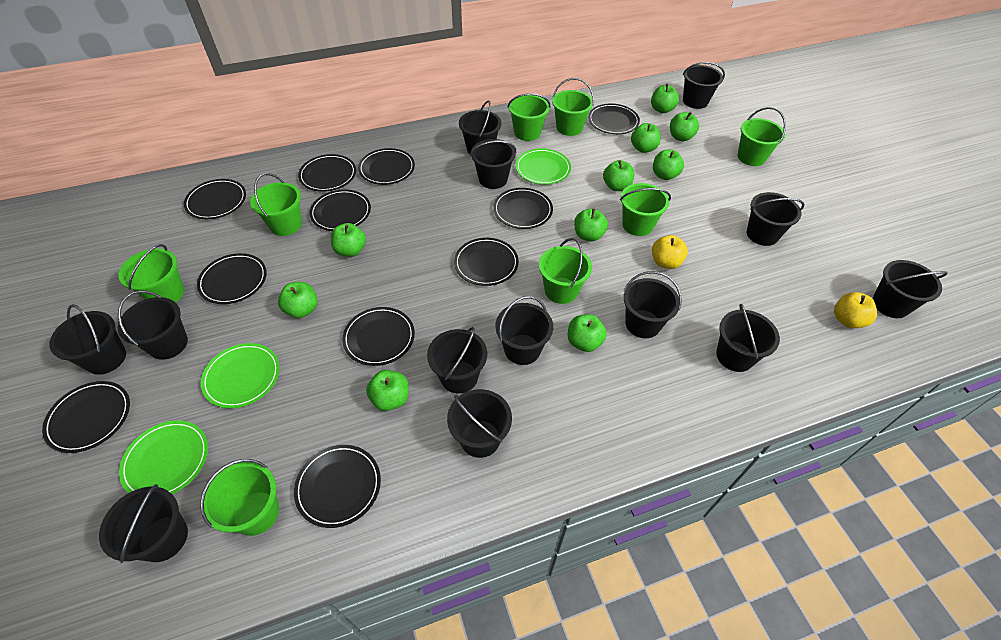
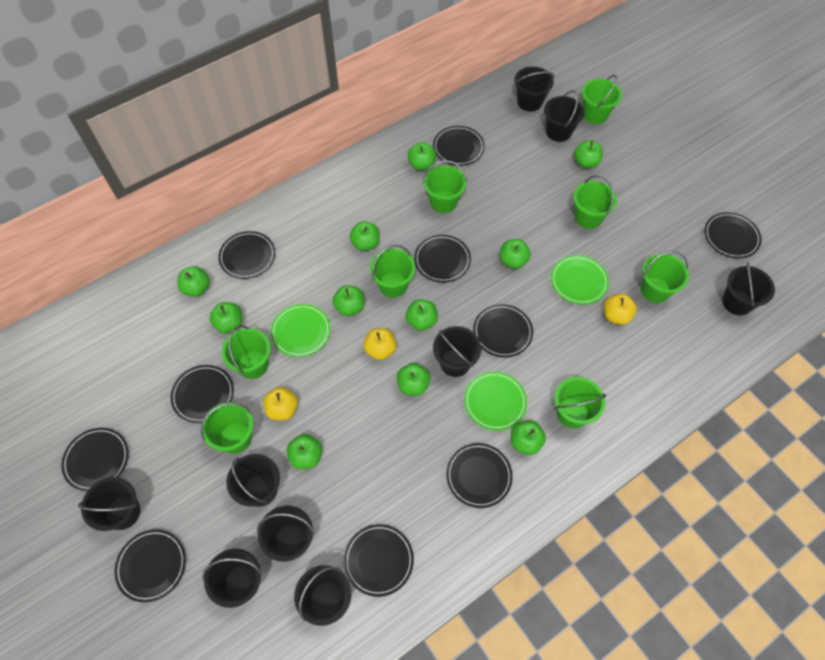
black bucket: 13 -> 9
black plate: 11 -> 10
green apple: 10 -> 11
yellow apple: 2 -> 3

